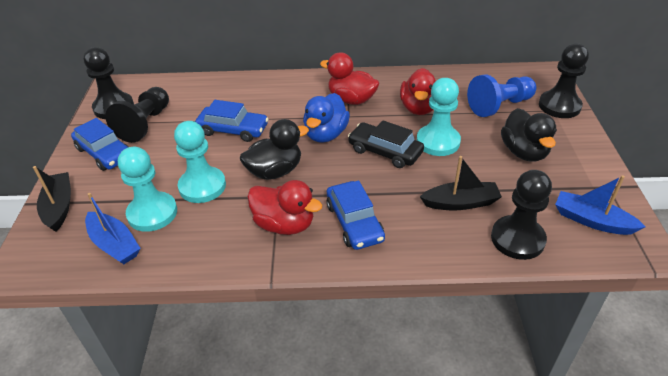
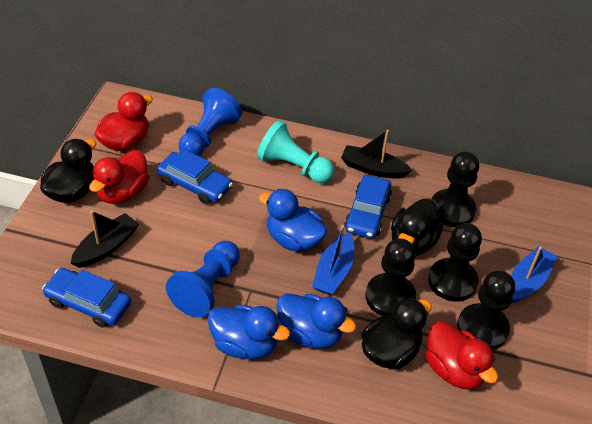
black car: 1 -> 0
black duck: 2 -> 3
blue duck: 1 -> 3
blue pawn: 1 -> 2
turquoise pawn: 3 -> 1

